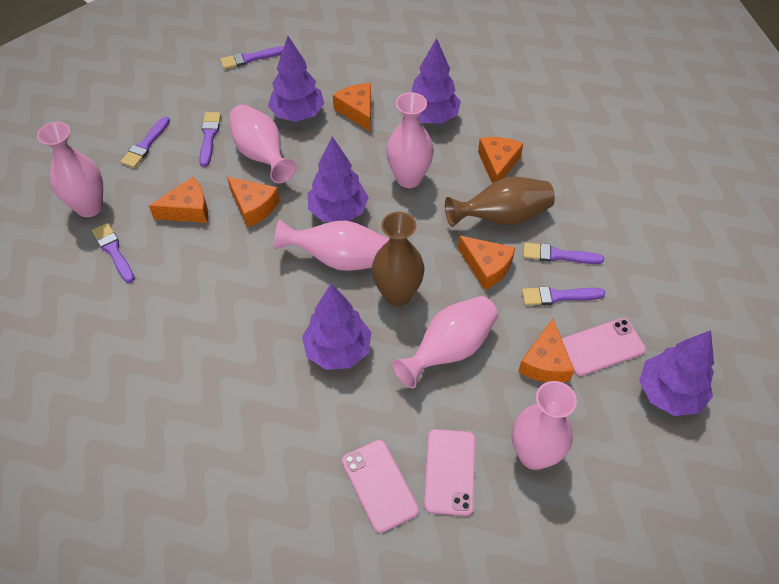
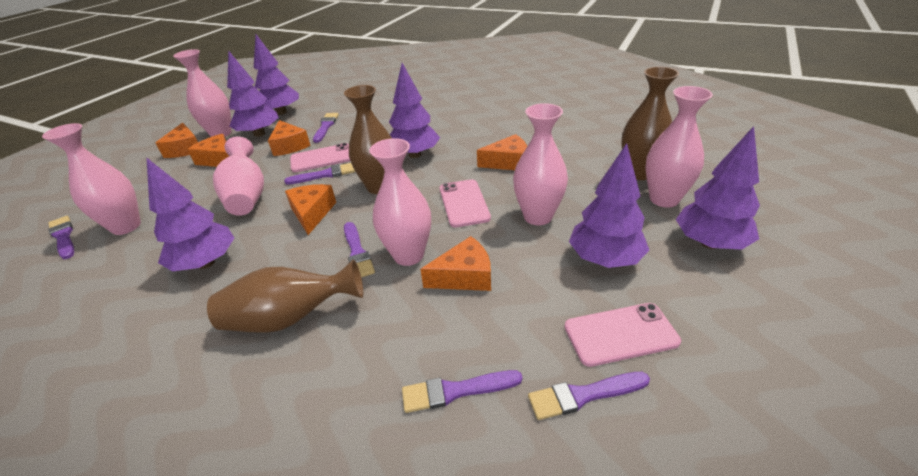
brown vase: 2 -> 3
purple tree: 5 -> 6

